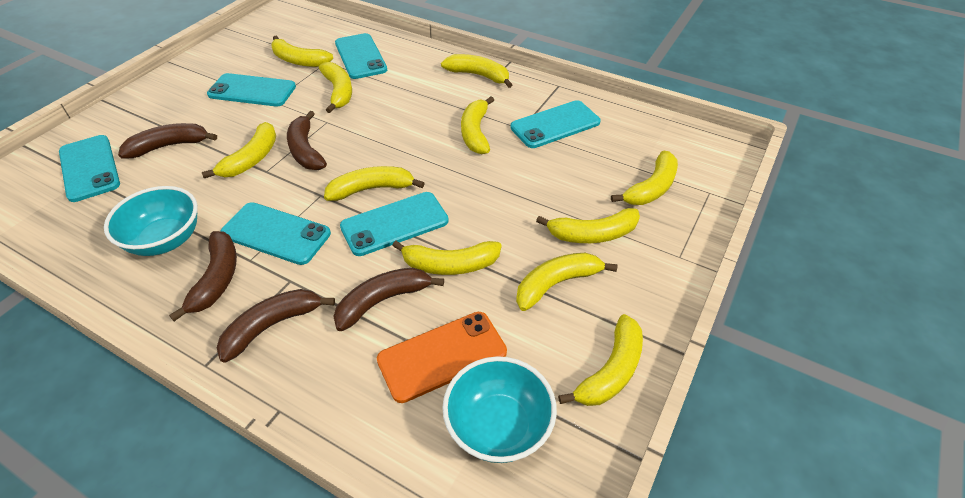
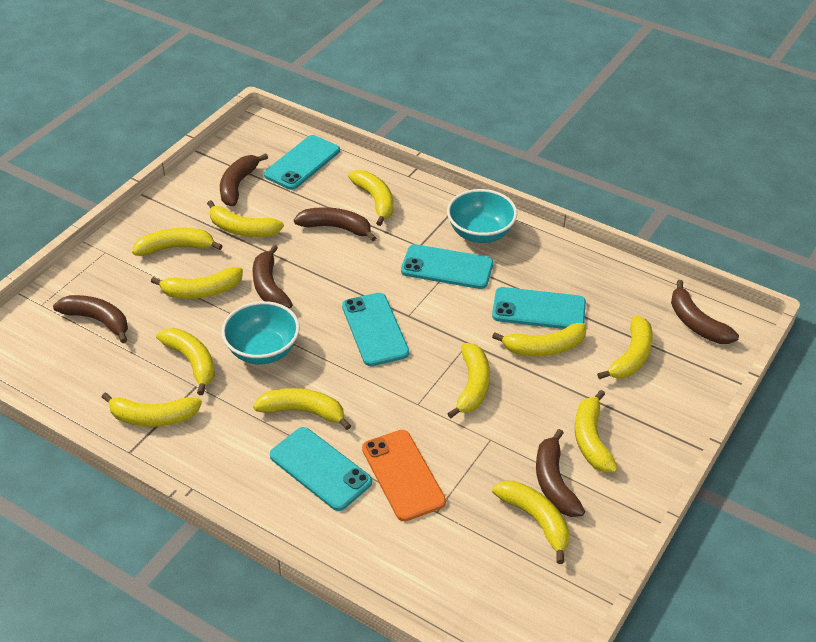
brown banana: 5 -> 6
turquoise phone: 6 -> 5
yellow banana: 11 -> 12

